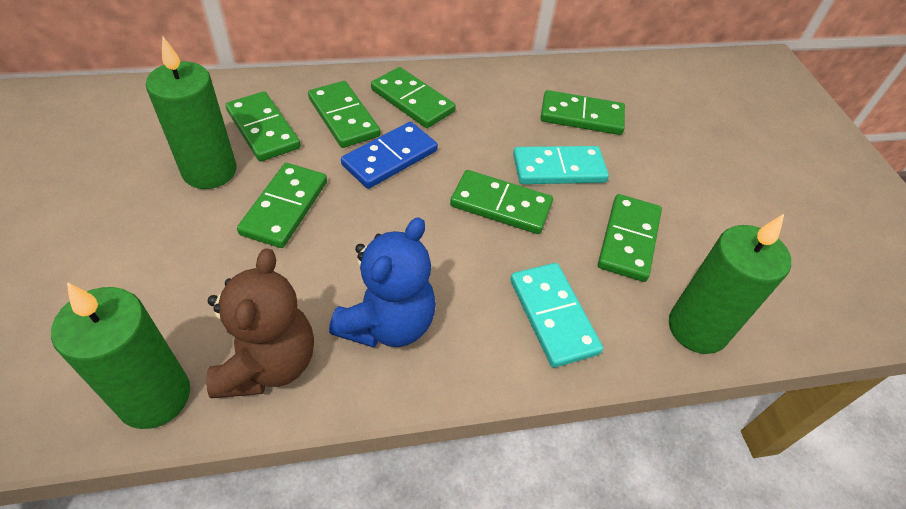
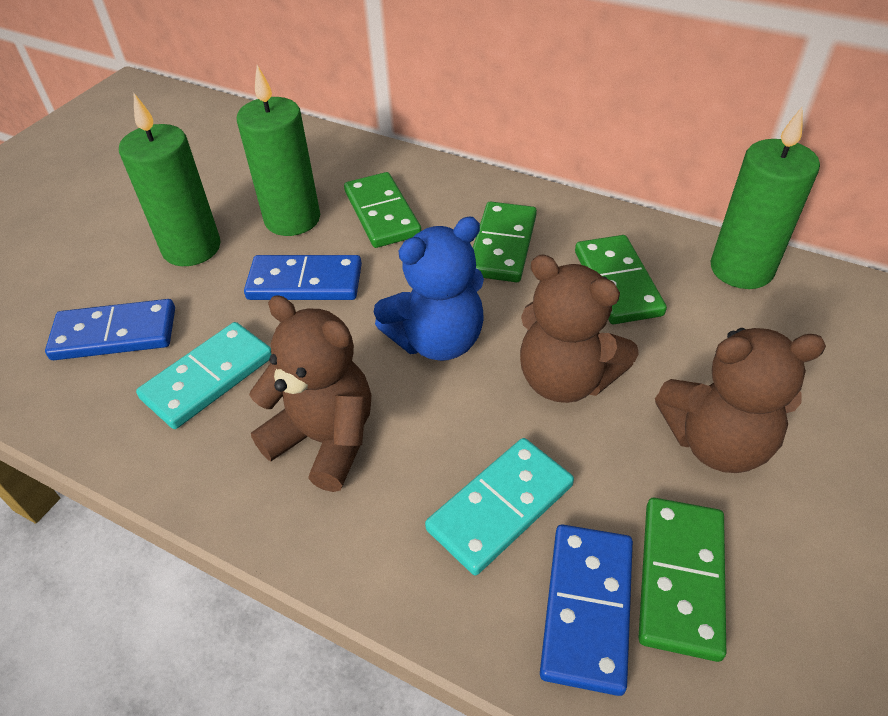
blue domino: 1 -> 3
brown teddy bear: 1 -> 3
green domino: 7 -> 4

